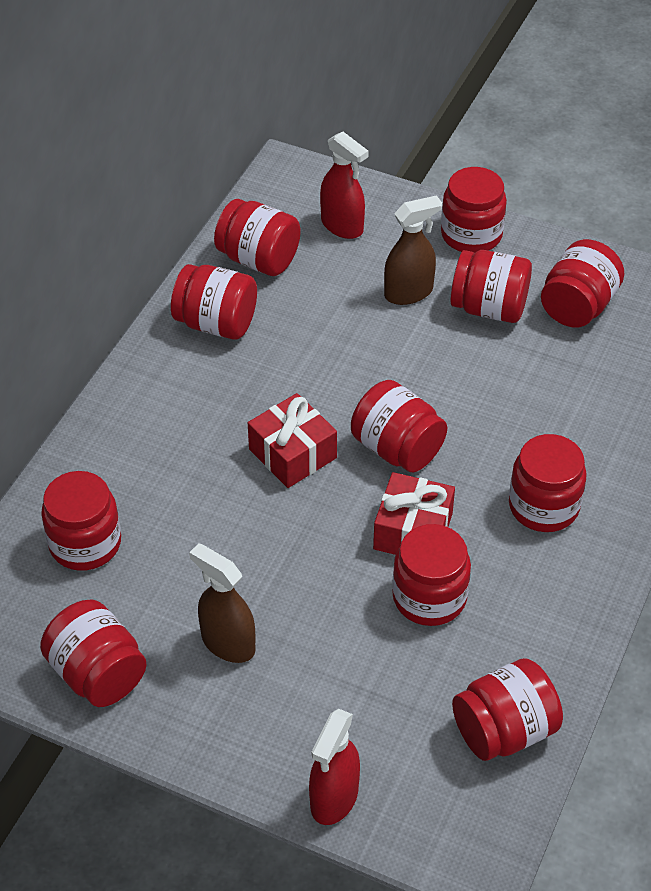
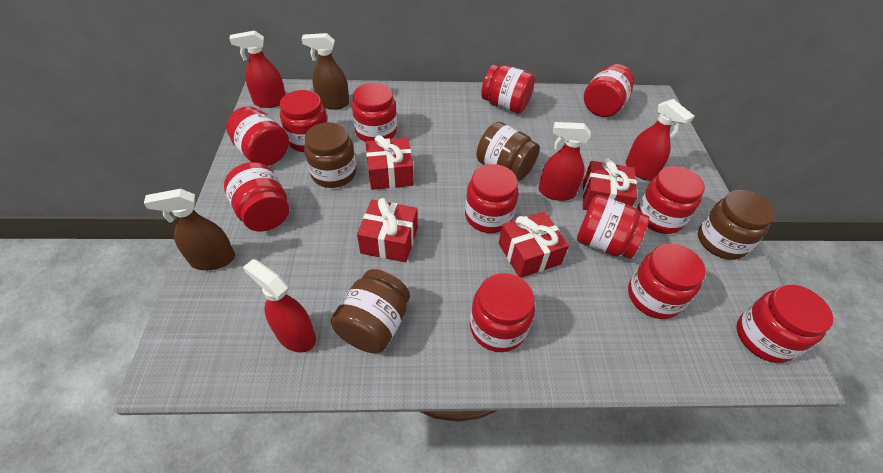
brown jar: 0 -> 4
red gift: 2 -> 4
red jar: 11 -> 12
red spray bottle: 2 -> 4

